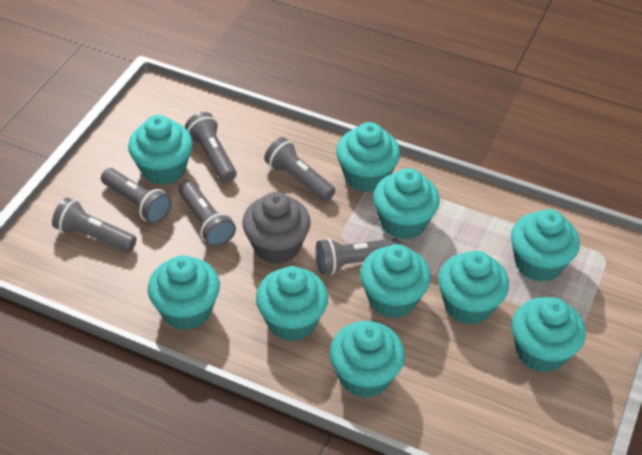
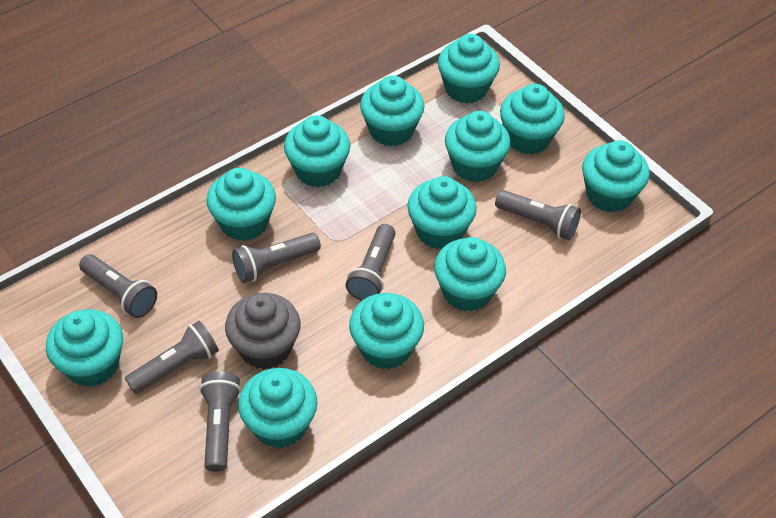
turquoise cupcake: 10 -> 12

